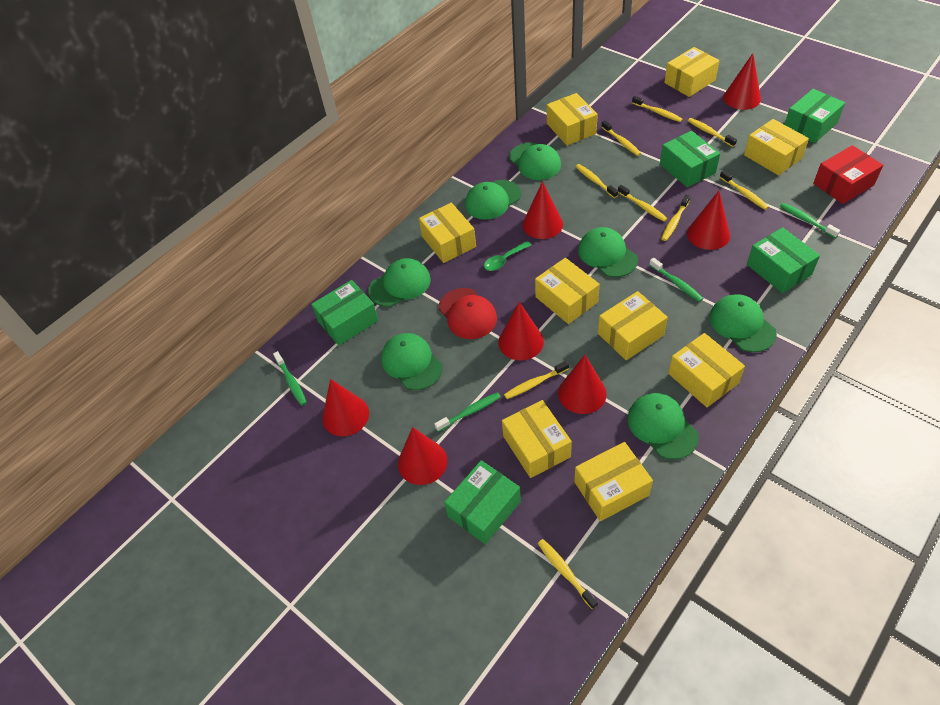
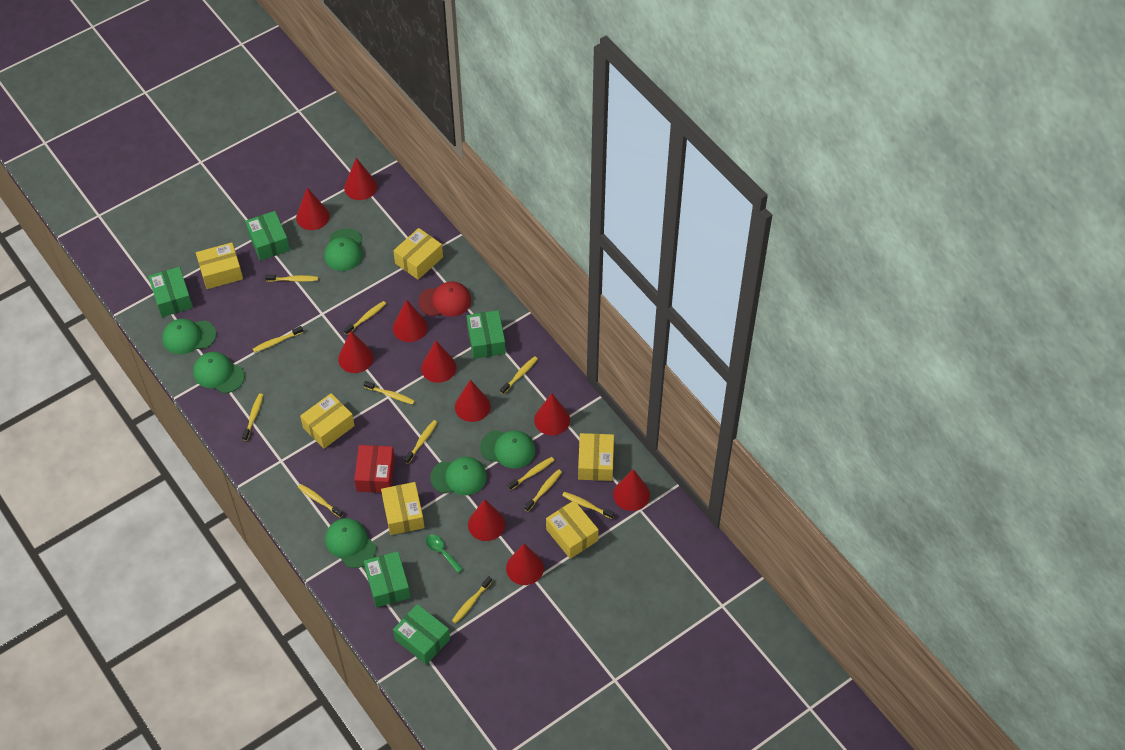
green cap: 7 -> 6
green toothbrush: 4 -> 0
red cone: 7 -> 10
yellow box: 9 -> 6
yellow toothbrush: 9 -> 12

